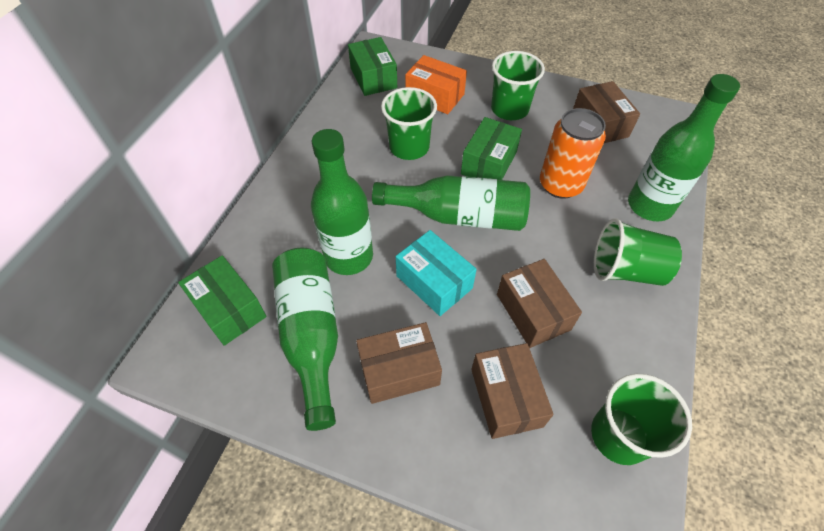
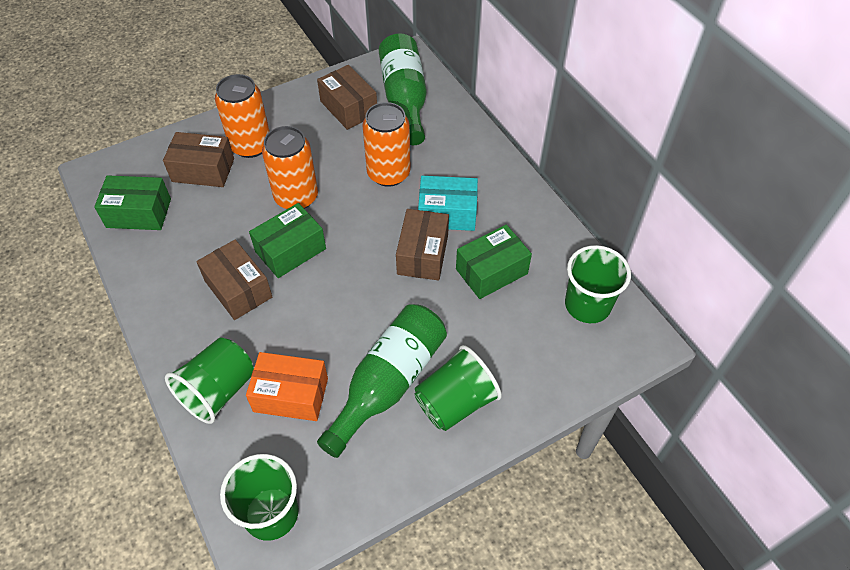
green bottle: 4 -> 2
orange can: 1 -> 3

